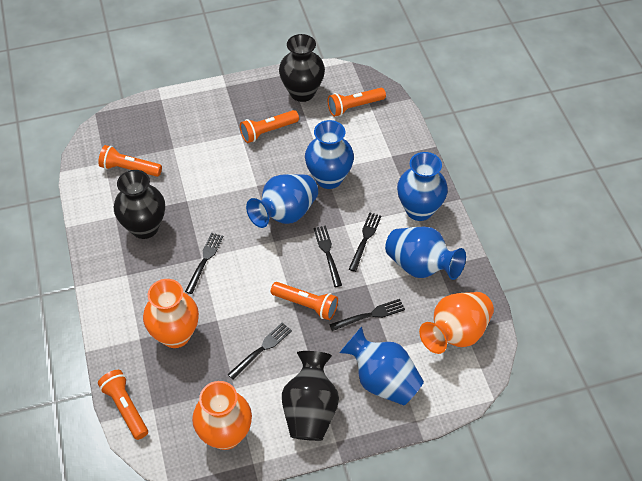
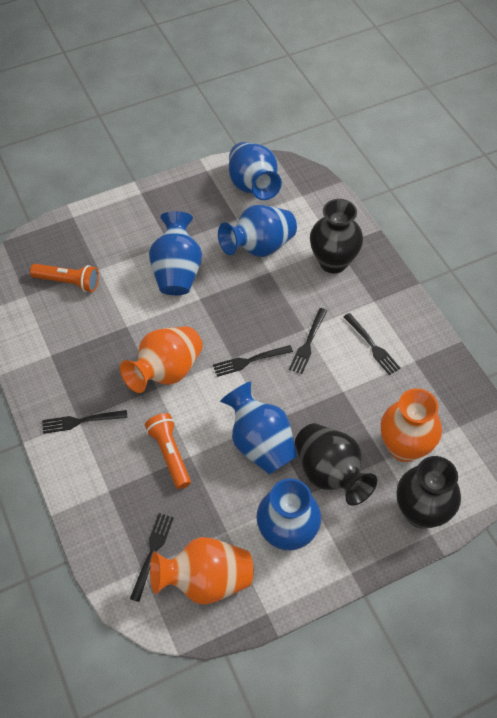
orange flashlight: 5 -> 2

